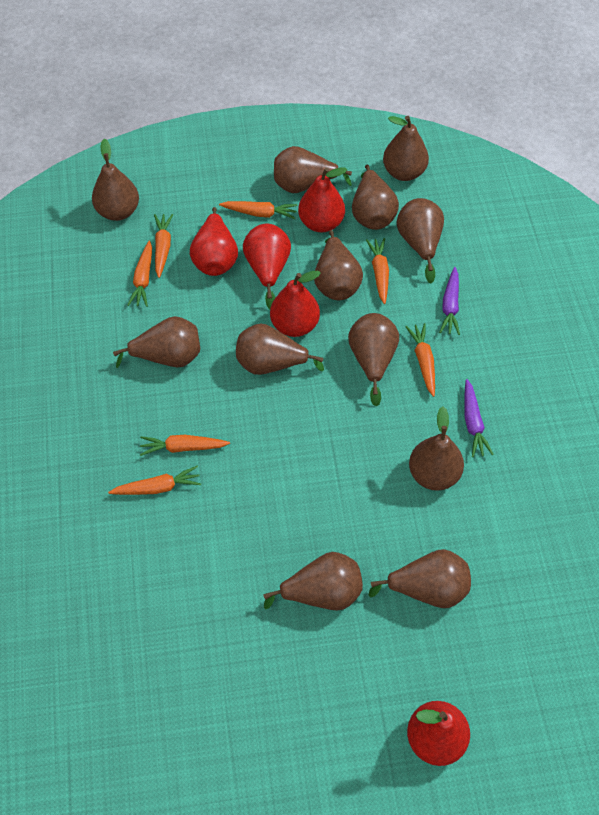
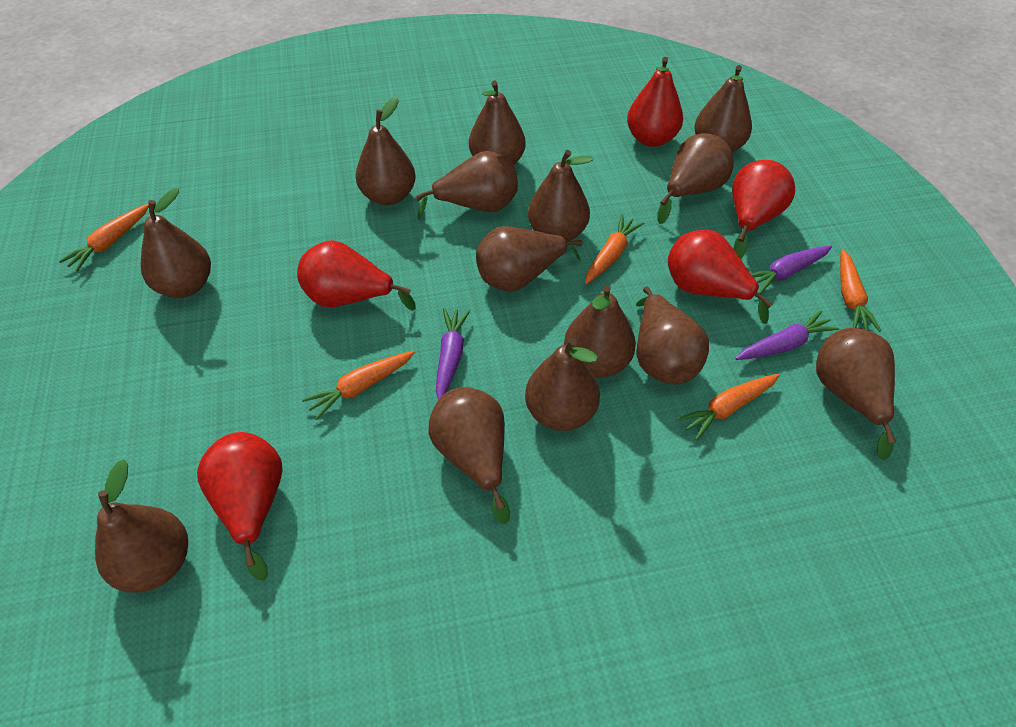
brown pear: 12 -> 14
orange carrot: 7 -> 5
purple carrot: 2 -> 3

